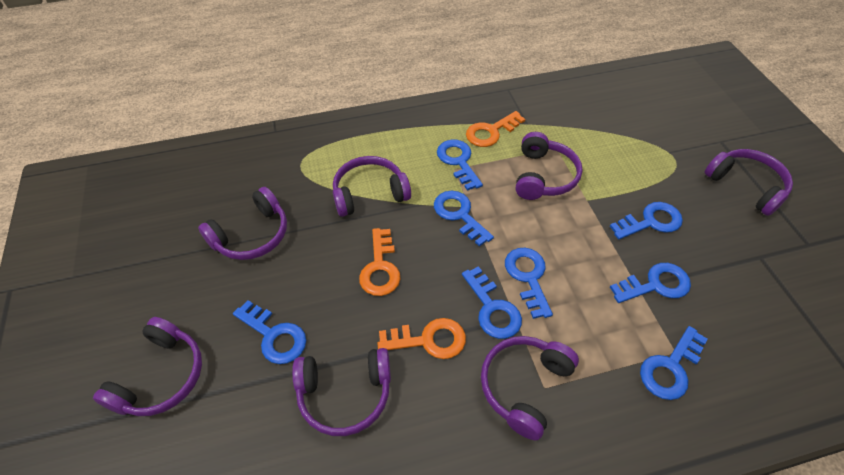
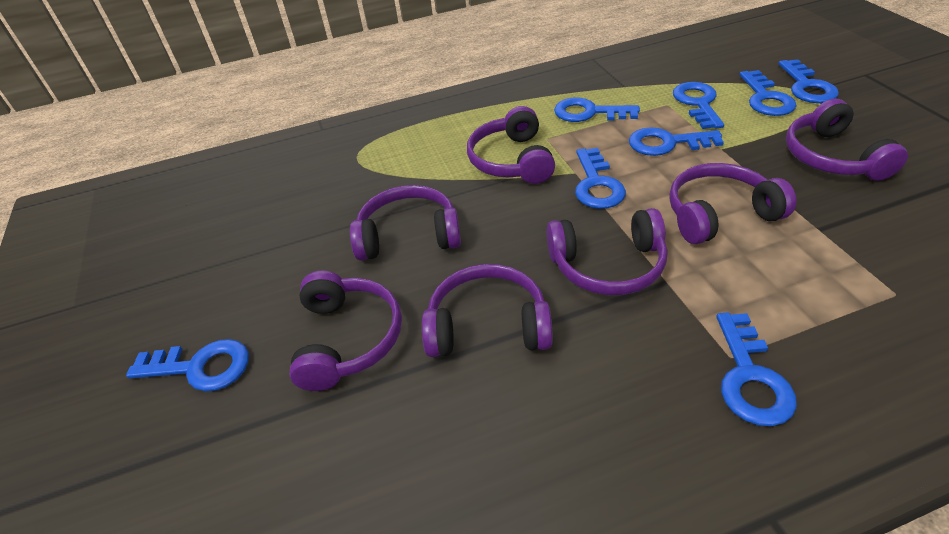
orange key: 3 -> 0

